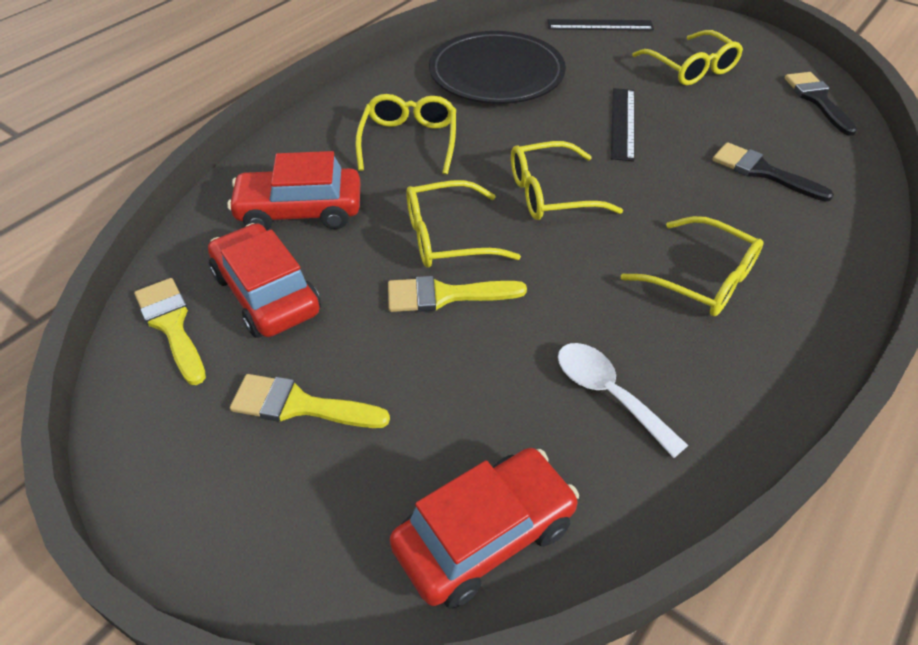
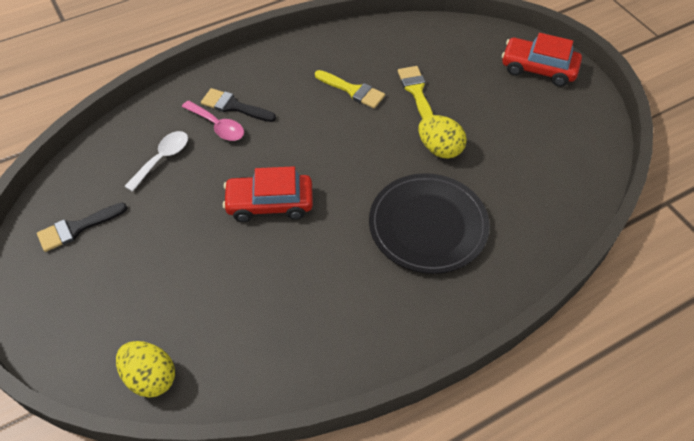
black ruler: 2 -> 0
pink spoon: 0 -> 1
red car: 3 -> 2
yellow brush: 3 -> 2
yellow egg: 0 -> 2
yellow glasses: 5 -> 0

